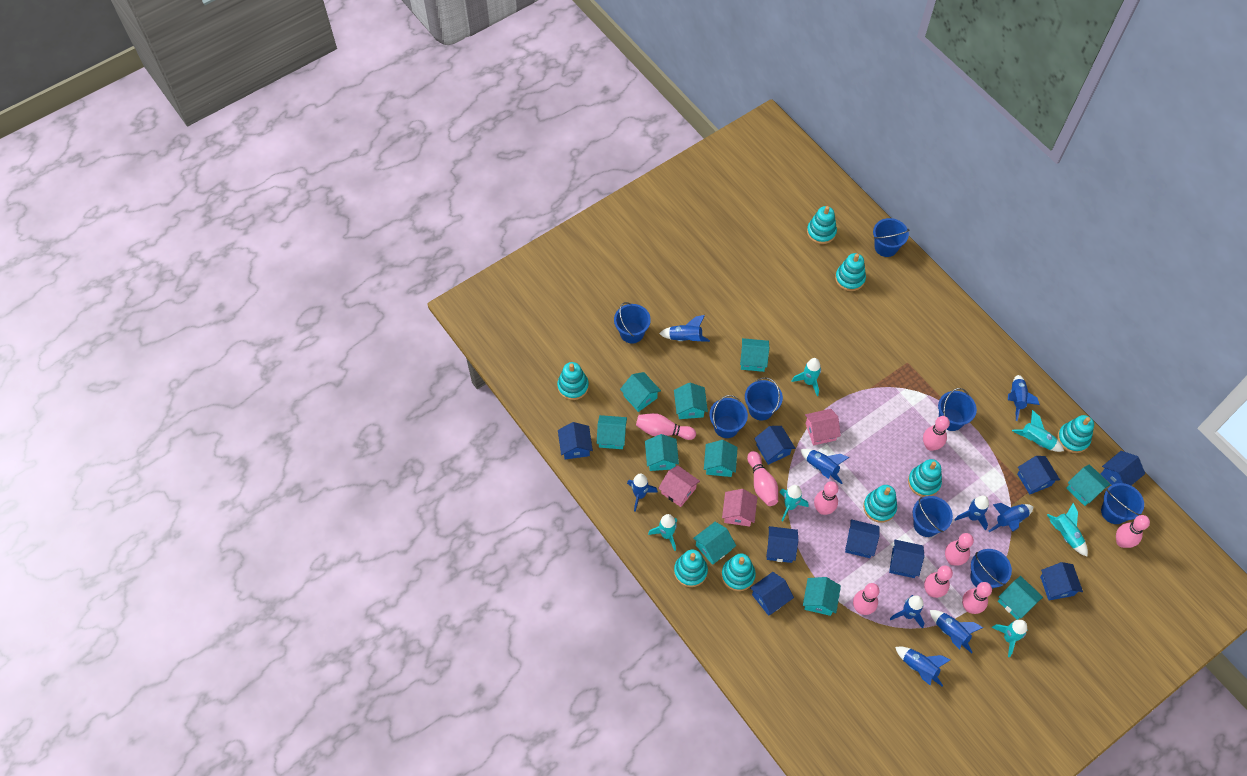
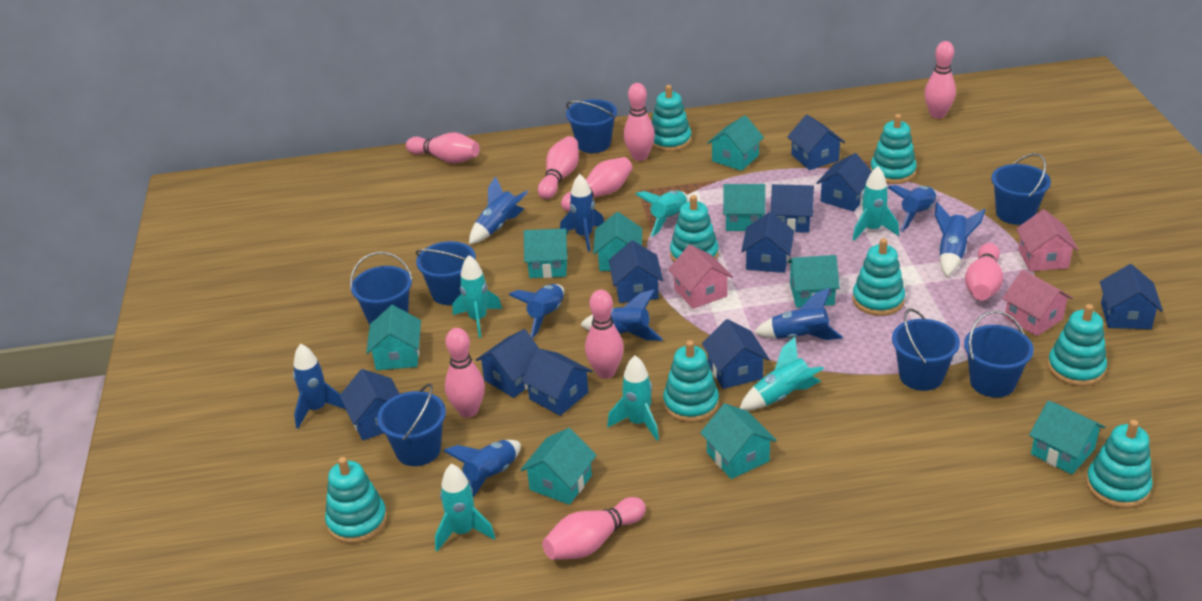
blue bucket: 8 -> 7
blue house: 9 -> 10
turquoise house: 10 -> 9

